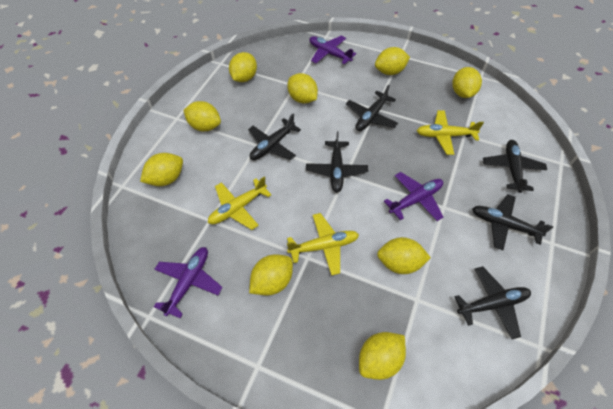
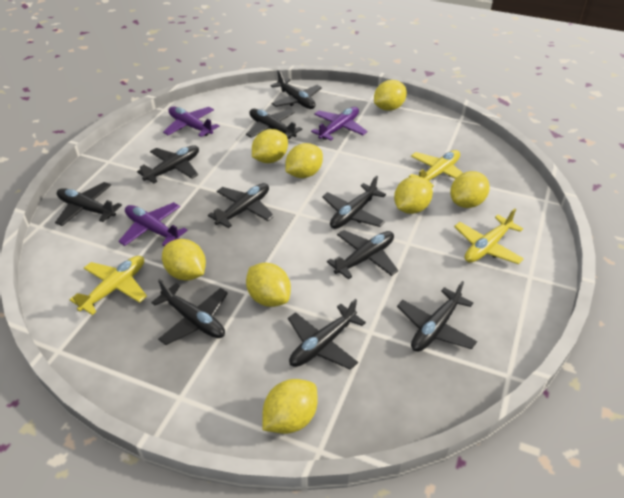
black plane: 6 -> 10
yellow lemon: 9 -> 8

